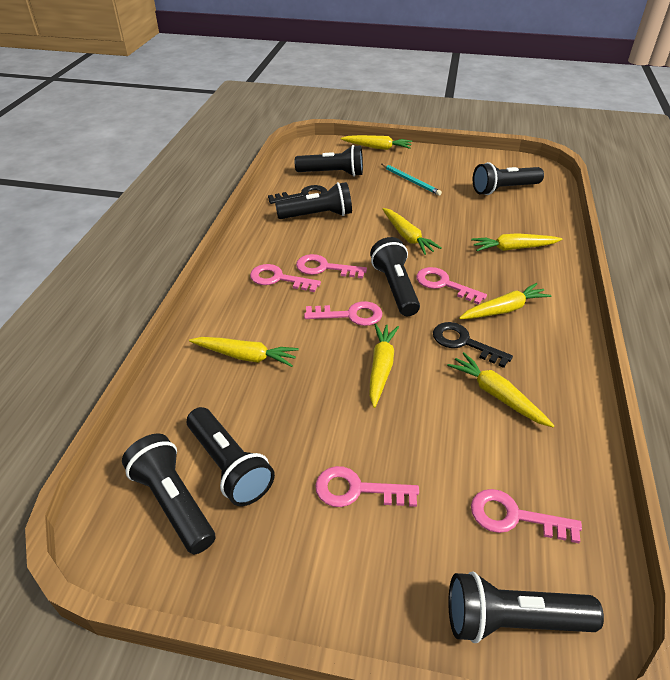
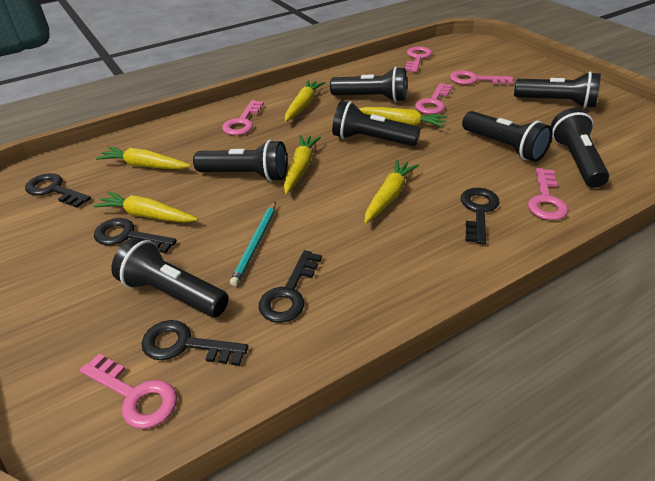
black key: 2 -> 5
yellow carrot: 7 -> 6

